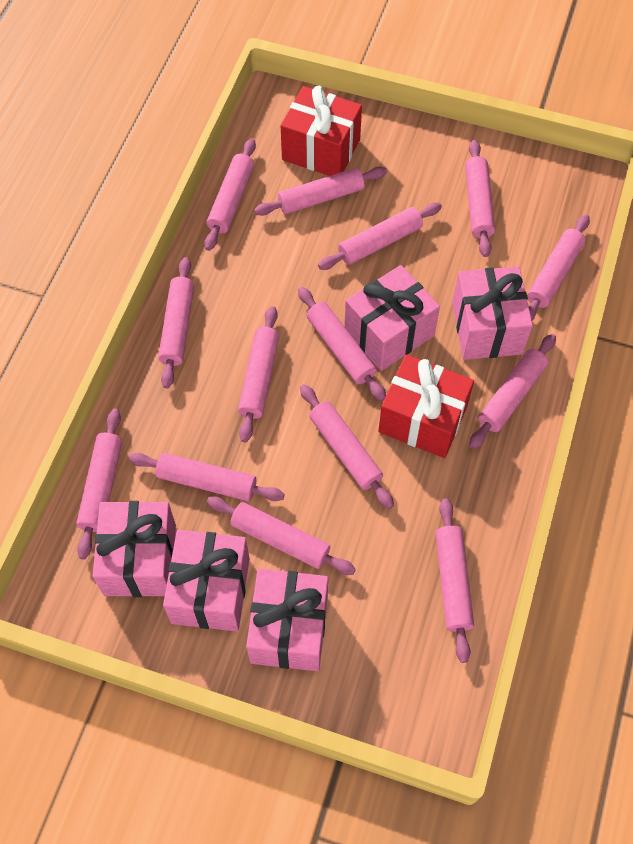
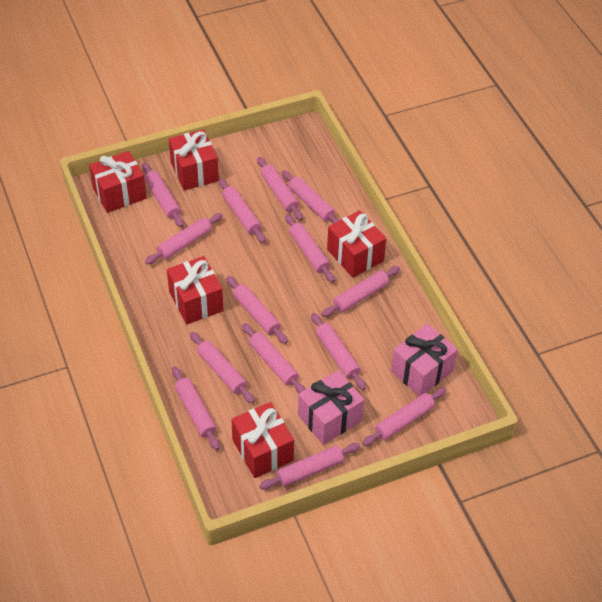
pink gift: 5 -> 2
red gift: 2 -> 5

